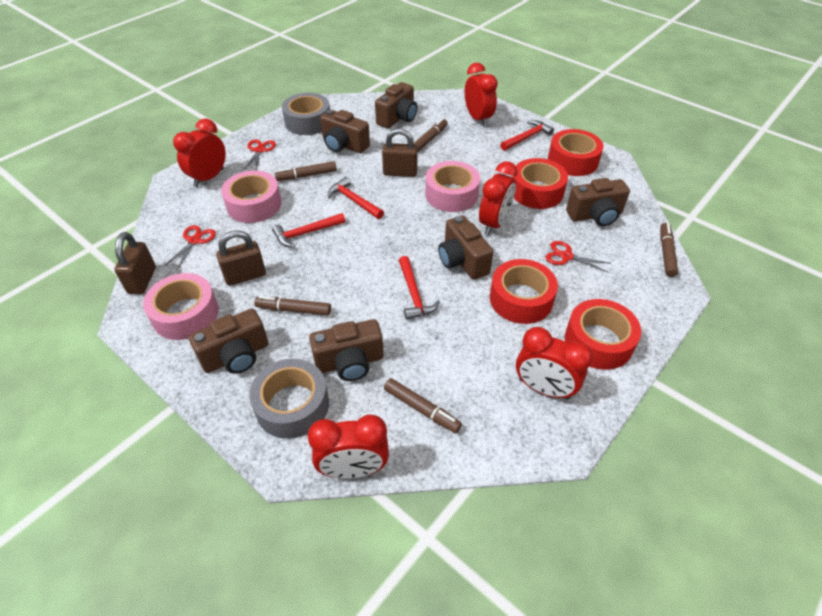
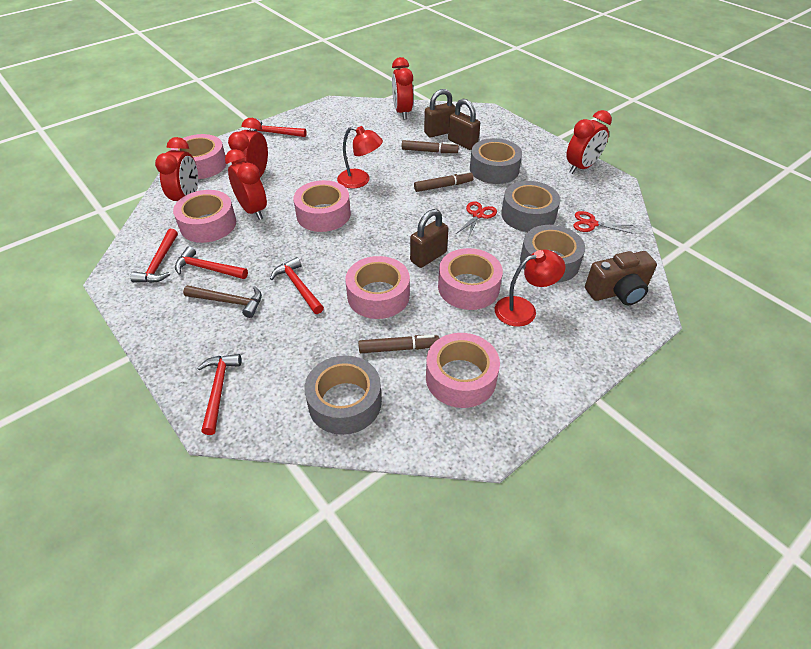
brown camera: 6 -> 1
brown hammer: 0 -> 1
brown marker: 5 -> 3
grey tape: 2 -> 4
pink tape: 3 -> 6
red hammer: 4 -> 5
red lamp: 0 -> 2
red scissors: 3 -> 2
red tape: 4 -> 0

